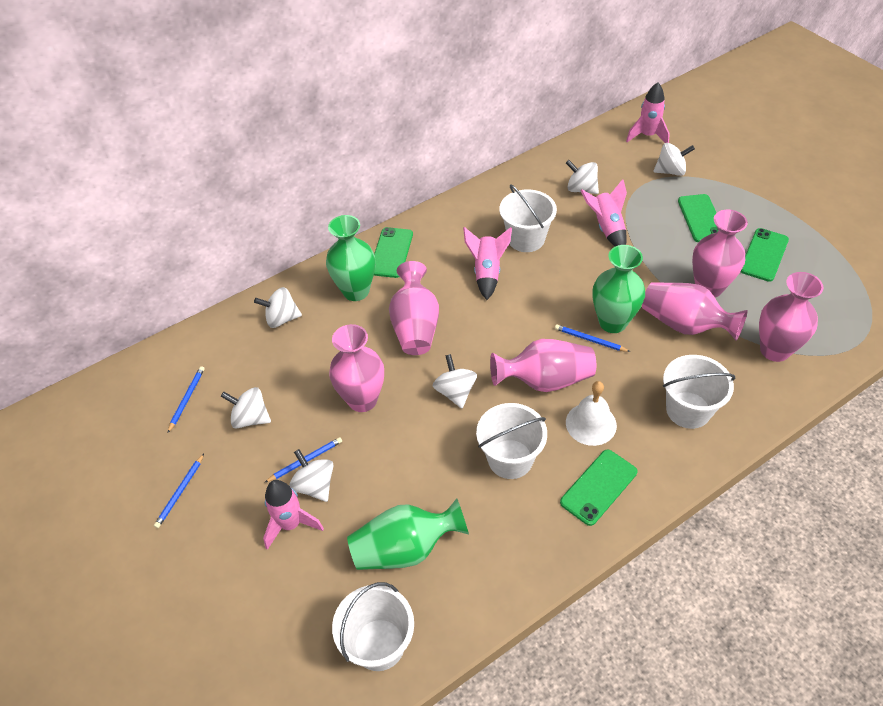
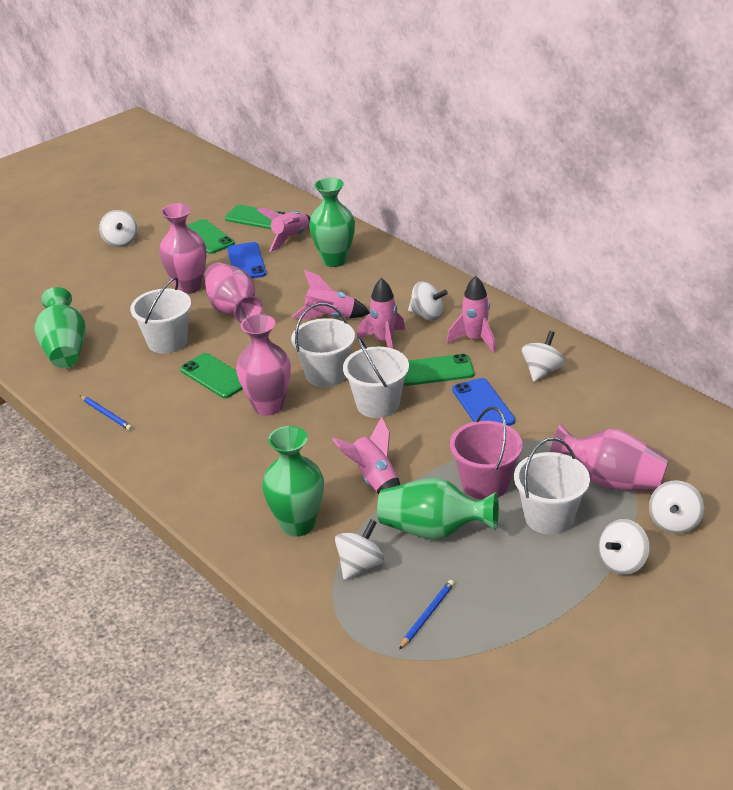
blue pencil: 4 -> 2
blue phone: 0 -> 2
green vase: 3 -> 4
pink bucket: 0 -> 1
pink rocket: 4 -> 5
pink vase: 6 -> 4
white bell: 1 -> 0

